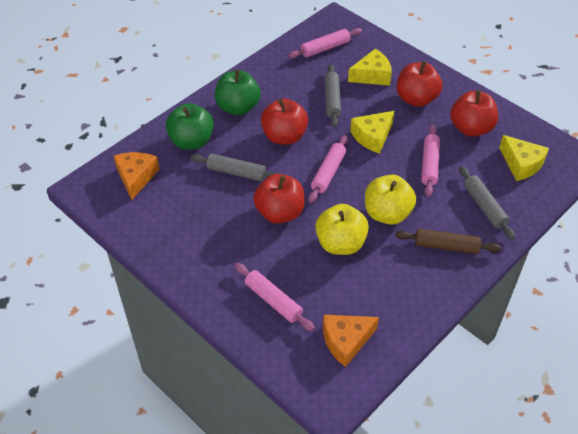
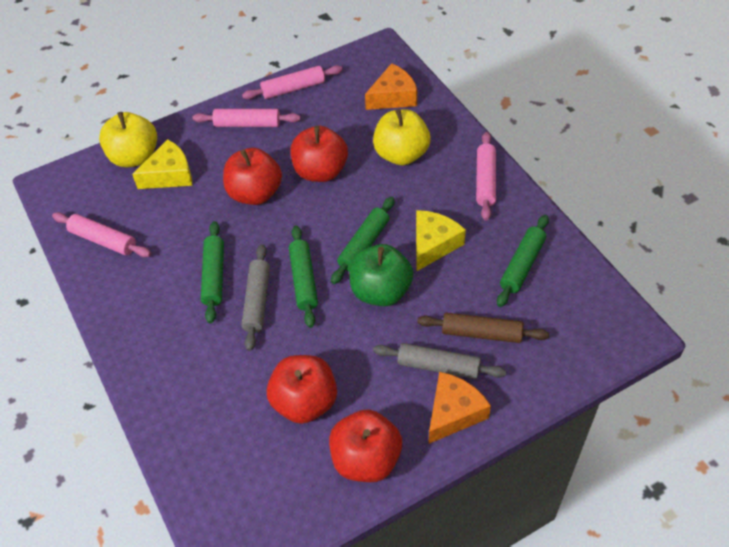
green apple: 2 -> 1
green rolling pin: 0 -> 4
grey rolling pin: 3 -> 2
yellow cheese: 3 -> 2

